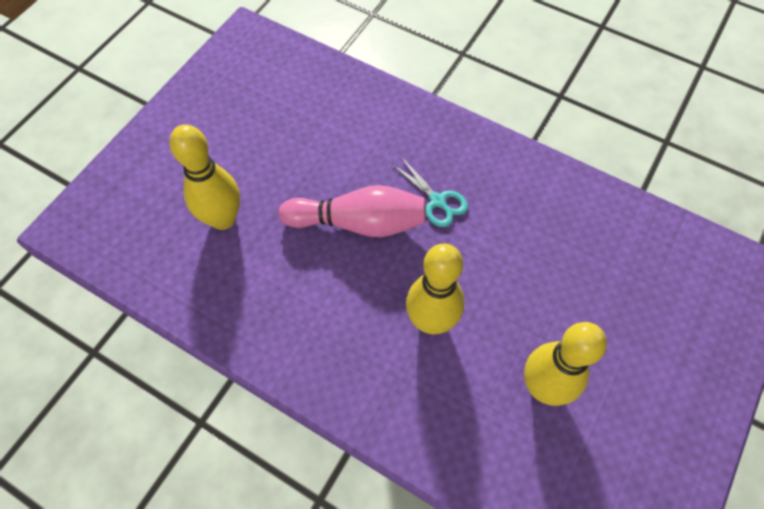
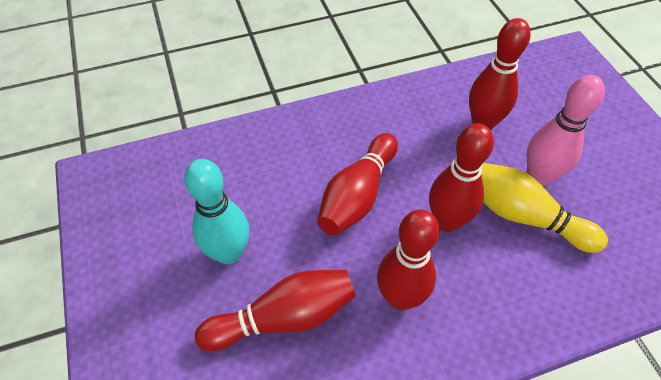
red bowling pin: 0 -> 5
turquoise bowling pin: 0 -> 1
turquoise scissors: 1 -> 0
yellow bowling pin: 3 -> 1

